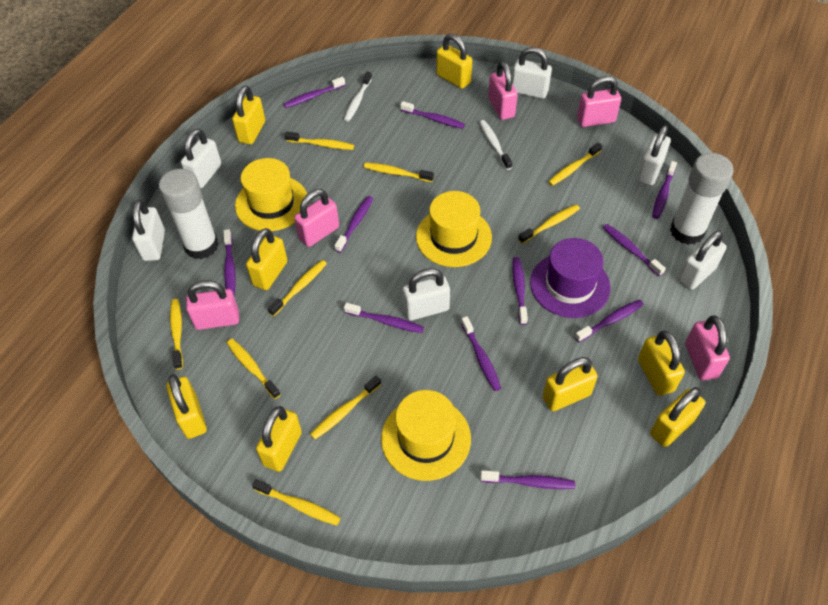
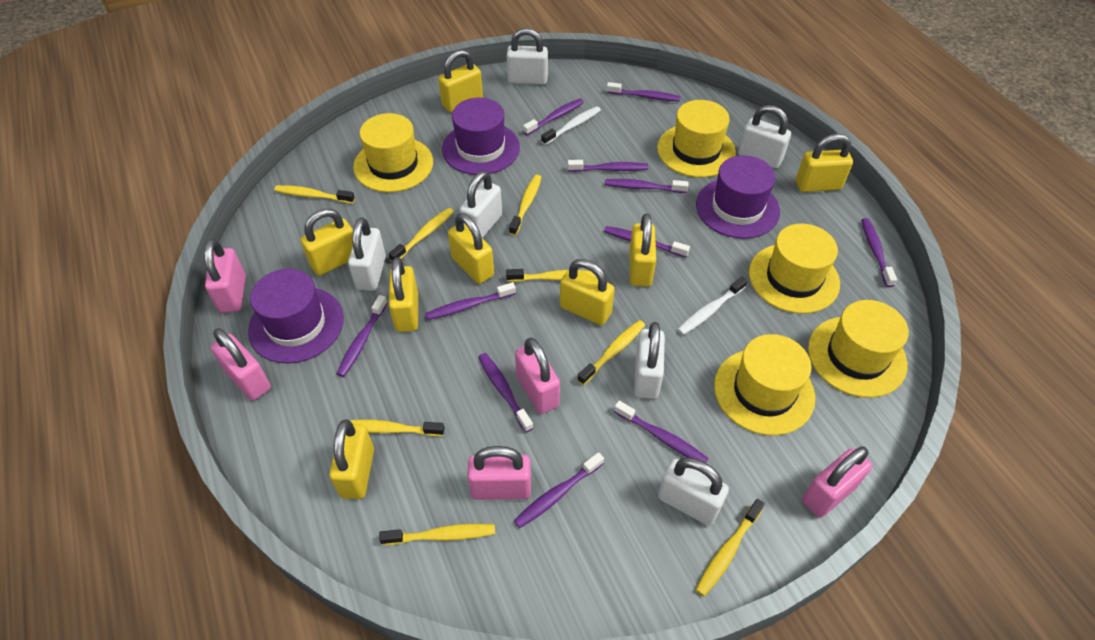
purple hat: 1 -> 3
white glue stick: 2 -> 0
yellow hat: 3 -> 5
yellow toothbrush: 9 -> 8

